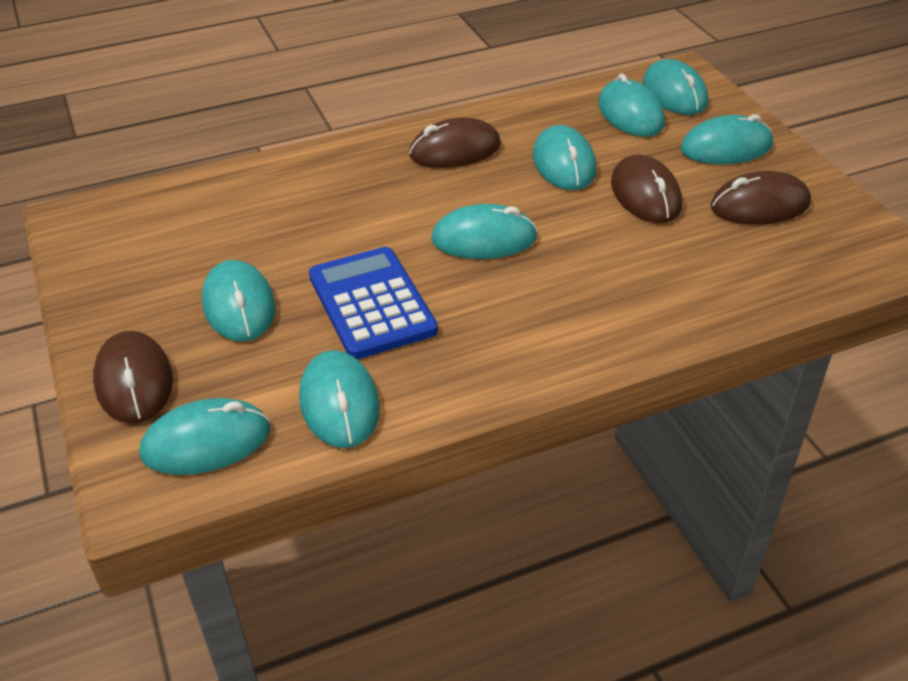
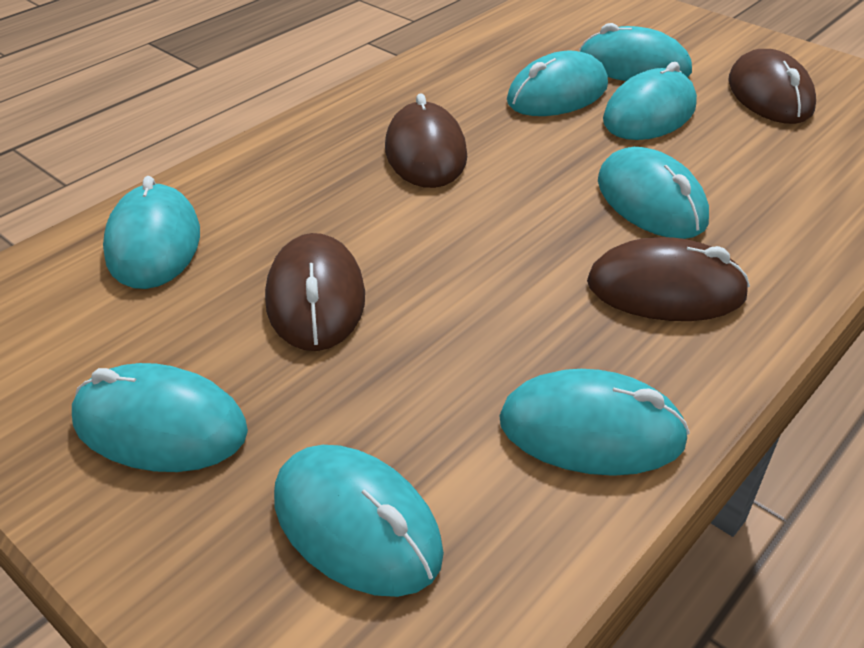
blue calculator: 1 -> 0

